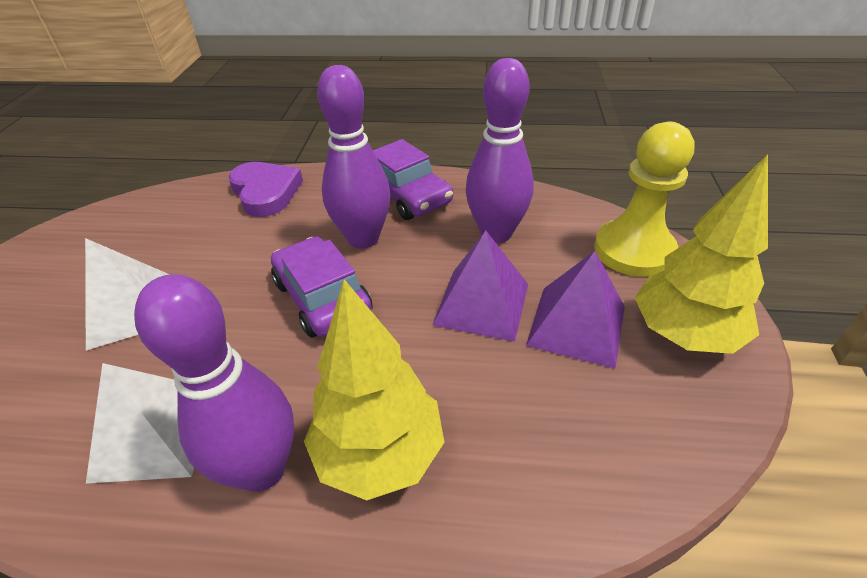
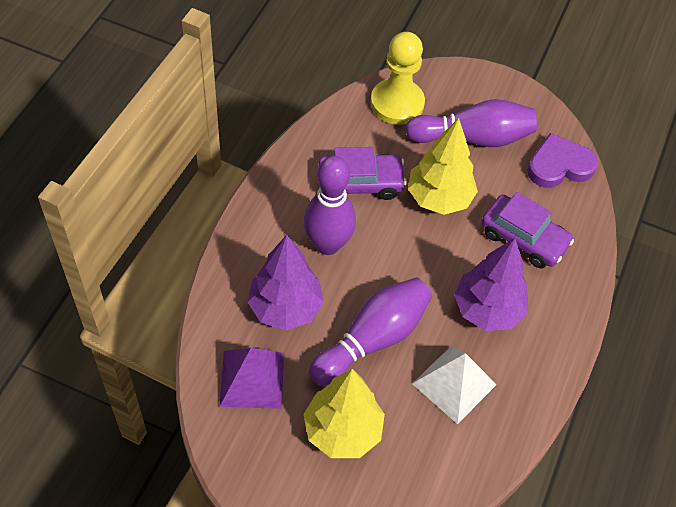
purple pyramid: 2 -> 1
purple tree: 0 -> 2
white pyramid: 2 -> 1

